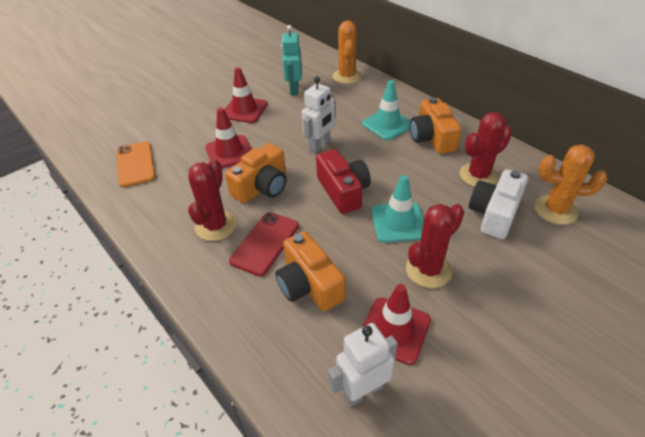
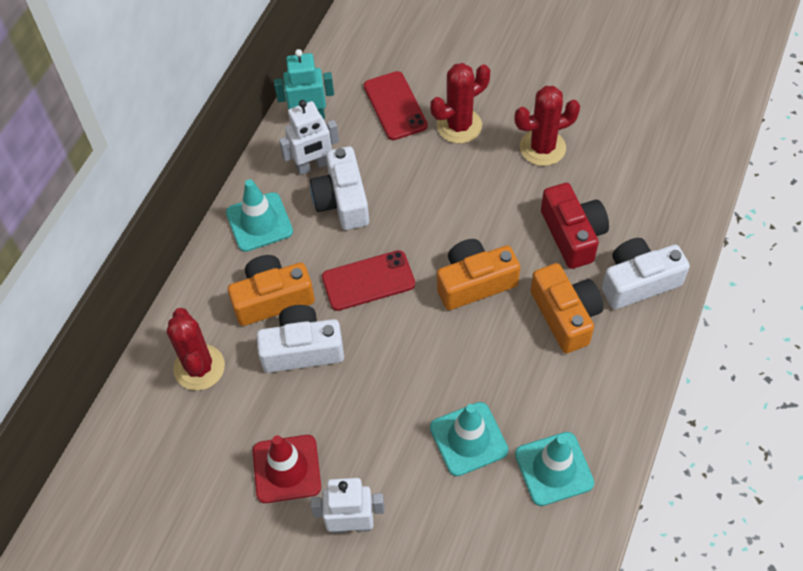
orange cactus: 2 -> 0
orange phone: 1 -> 0
red phone: 1 -> 2
red traffic cone: 3 -> 1
turquoise traffic cone: 2 -> 3
white camera: 1 -> 3

